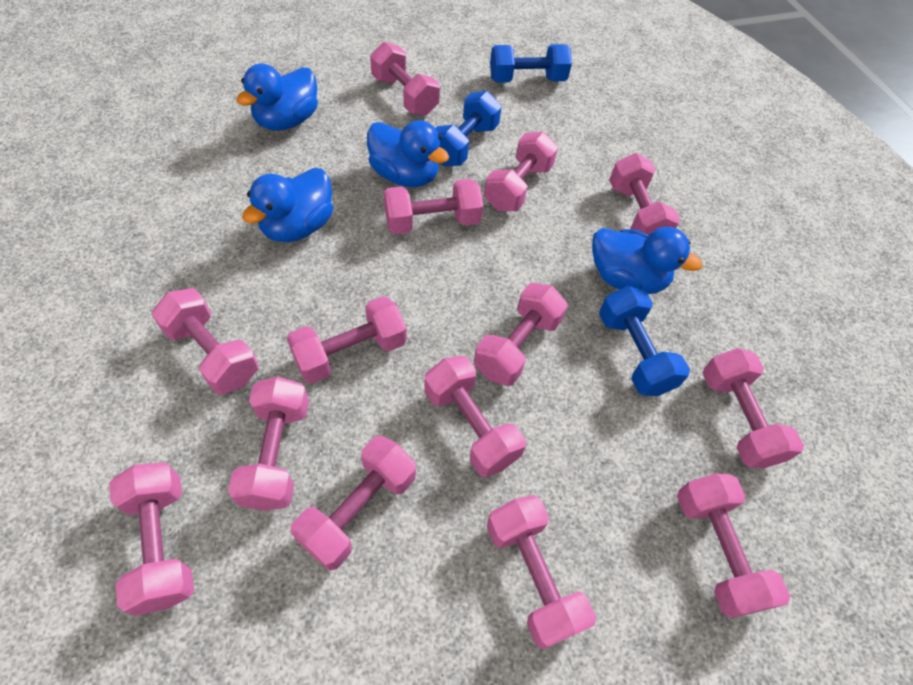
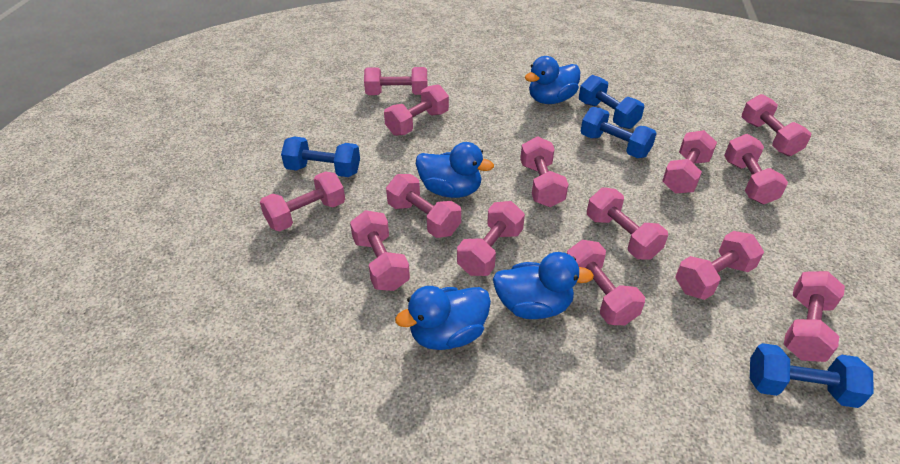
blue dumbbell: 3 -> 4

